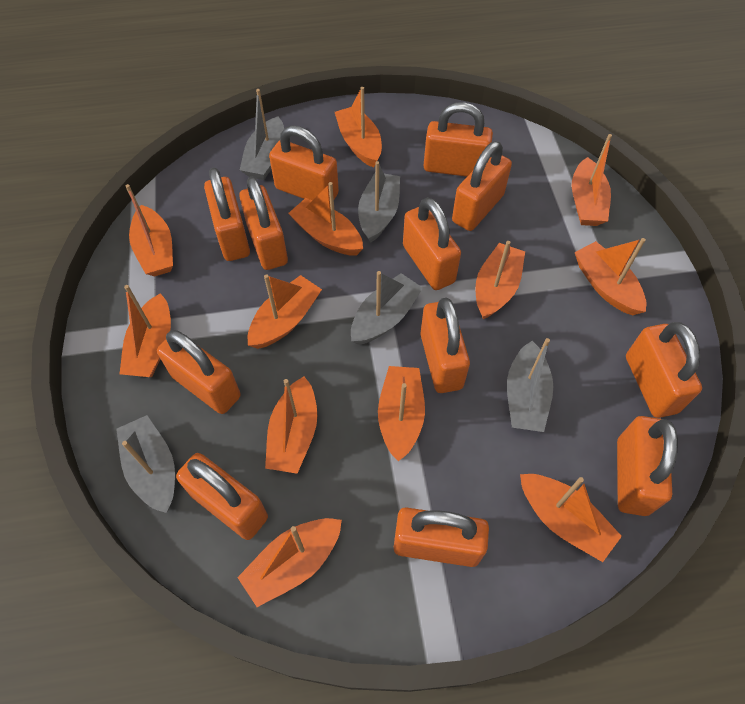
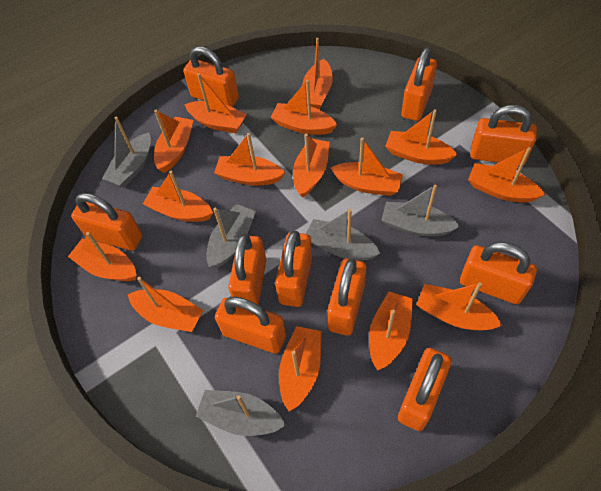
orange boat: 12 -> 15
orange padlock: 12 -> 10

